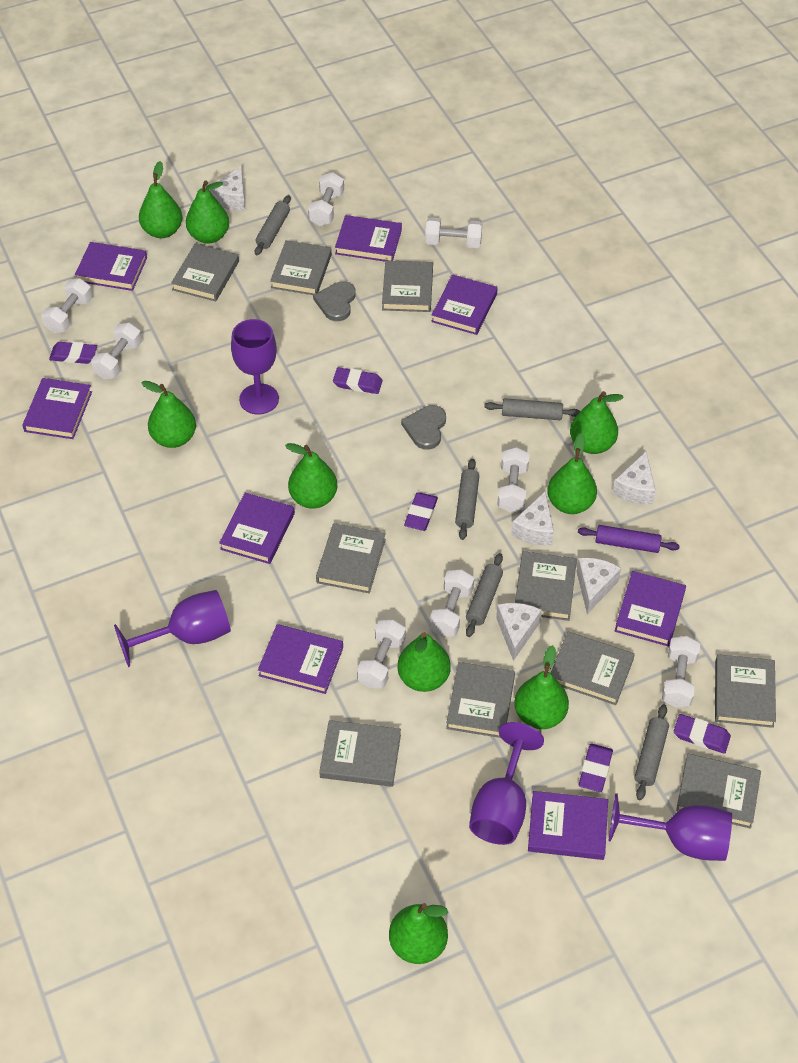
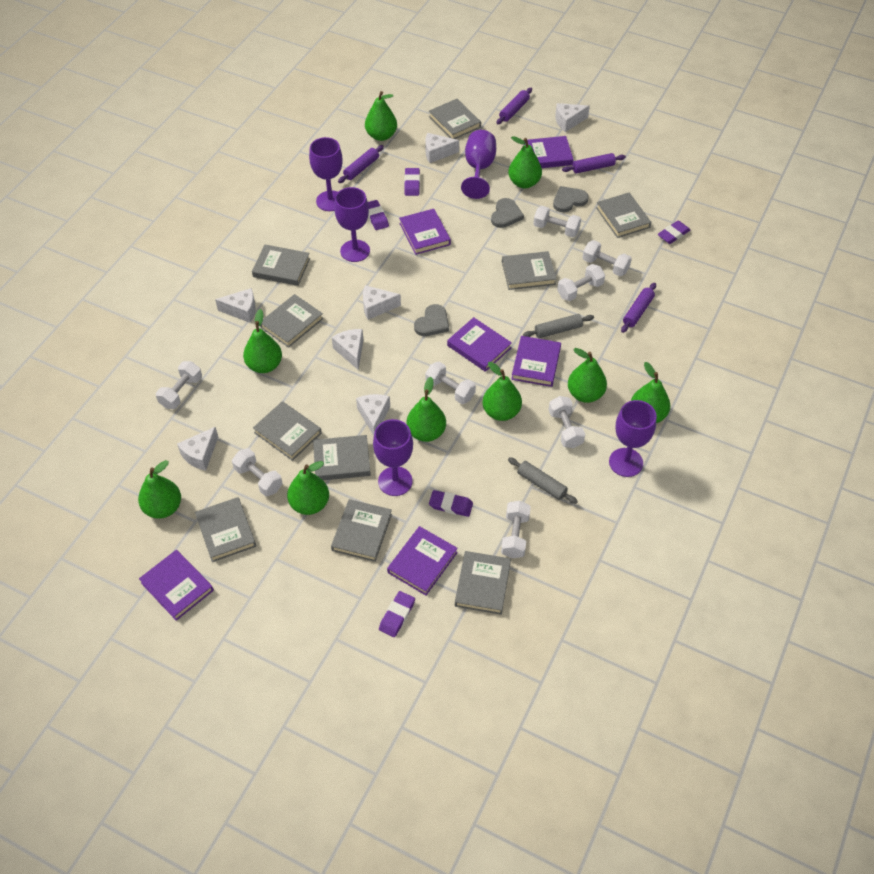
grey heart: 2 -> 3
grey rolling pin: 5 -> 2
purple book: 8 -> 6
purple goblet: 4 -> 5
purple rolling pin: 1 -> 4
white cheese: 5 -> 7

